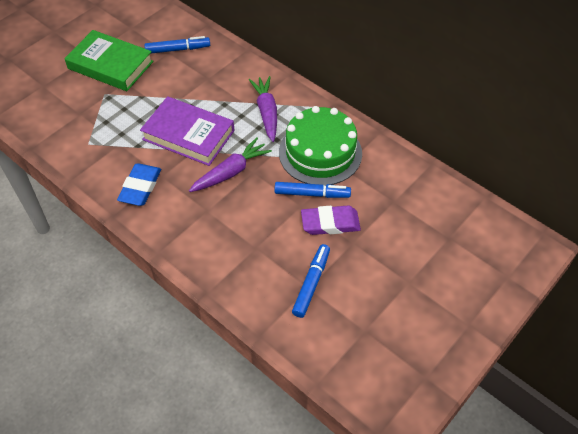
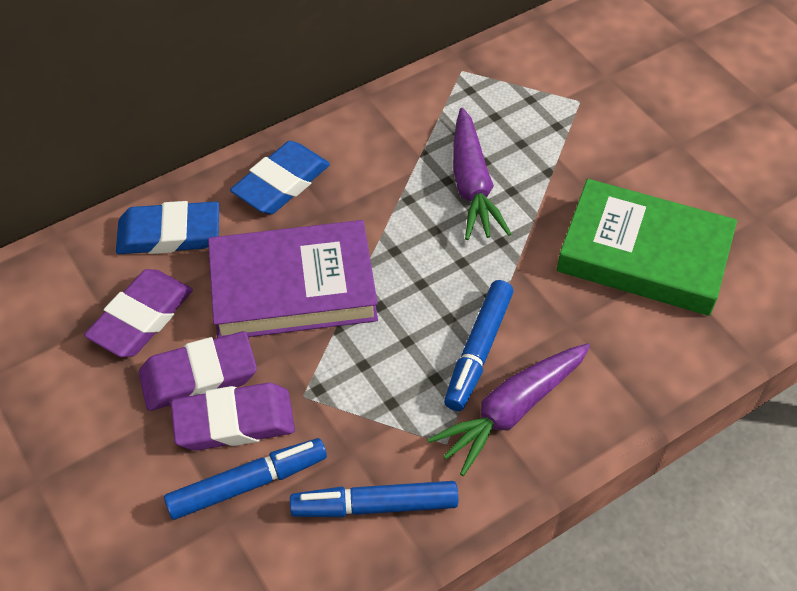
blue eraser: 1 -> 2
green cake: 1 -> 0
purple eraser: 1 -> 3

